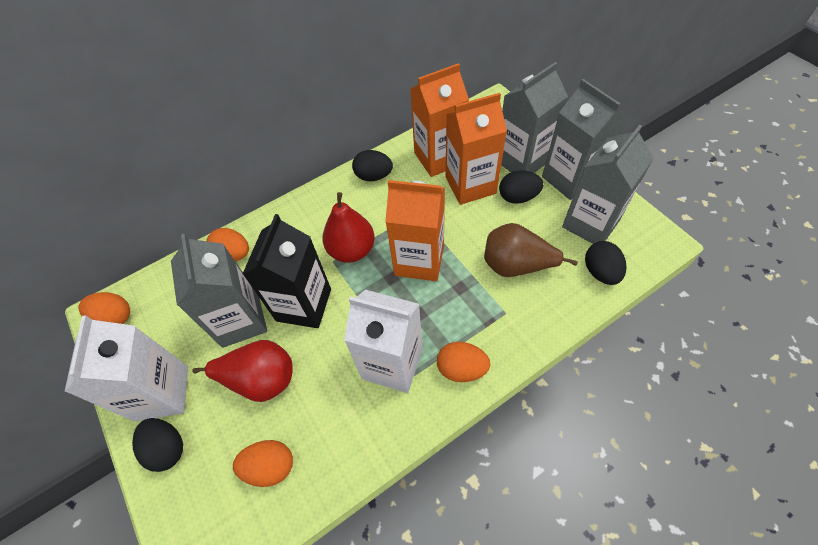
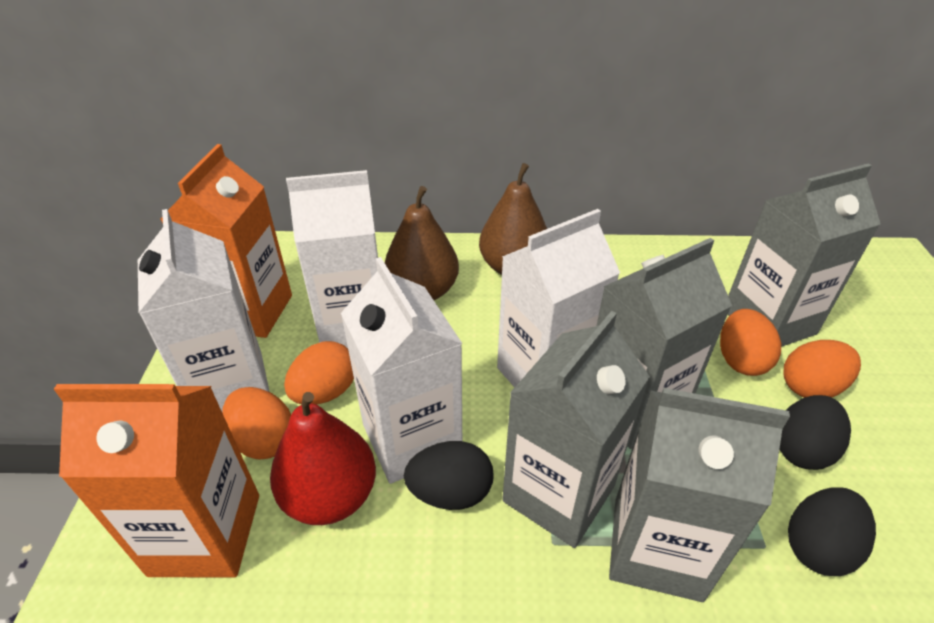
black carton: 1 -> 0
black egg: 4 -> 3
brown pear: 1 -> 2
orange carton: 3 -> 2
red pear: 2 -> 1
white carton: 2 -> 4

